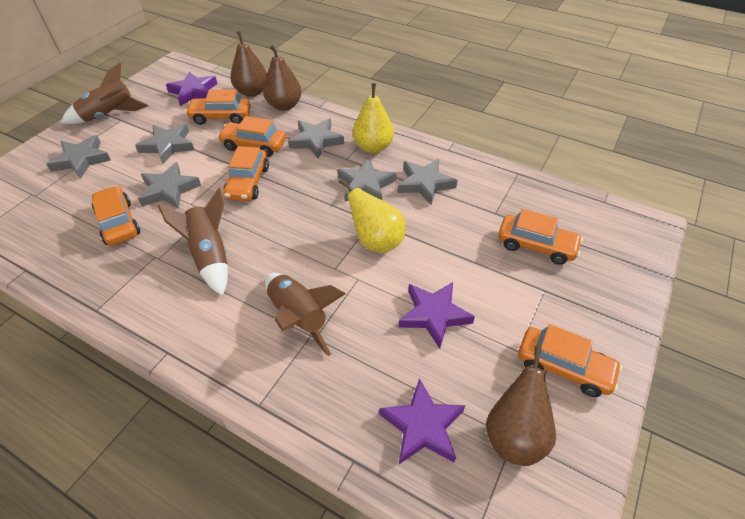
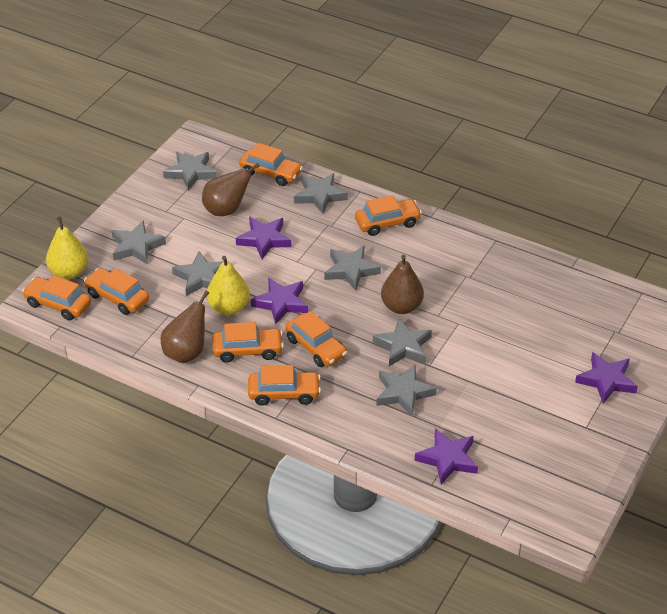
brown rocket: 3 -> 0
grey star: 6 -> 7
orange car: 6 -> 7
purple star: 3 -> 4

